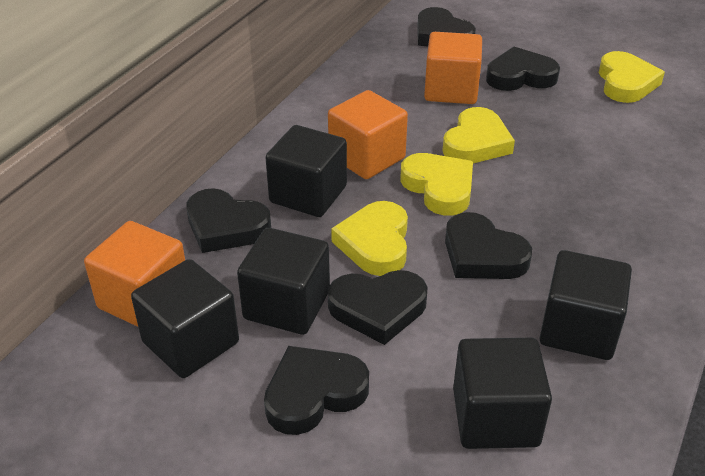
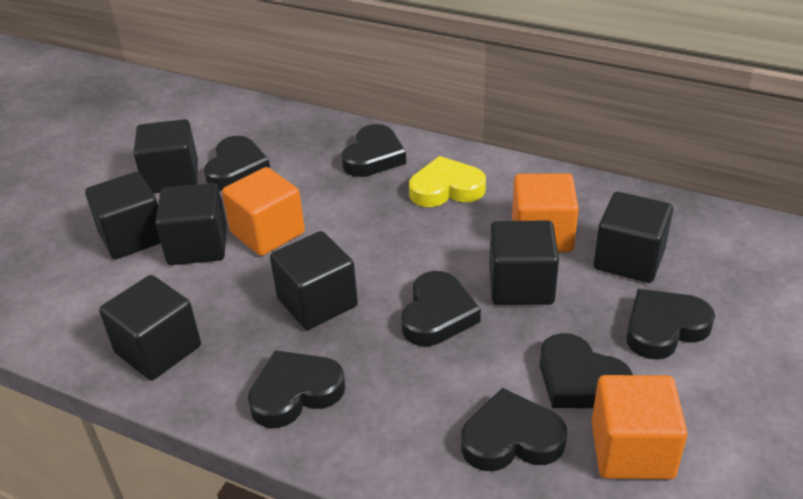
black cube: 5 -> 7
black heart: 6 -> 7
yellow heart: 4 -> 1

